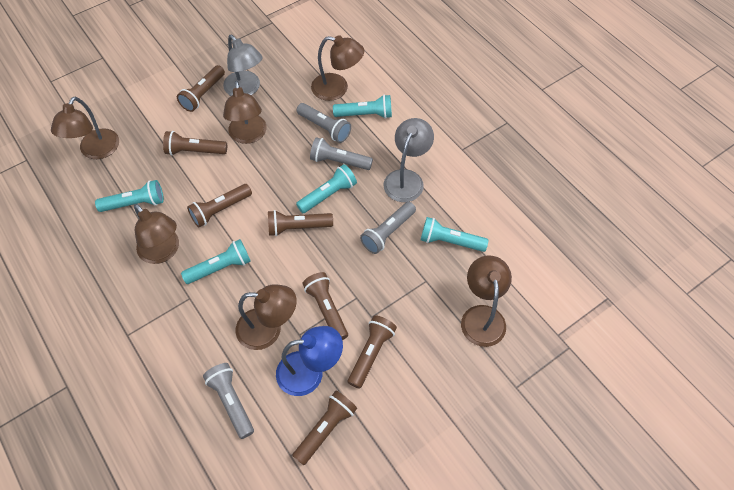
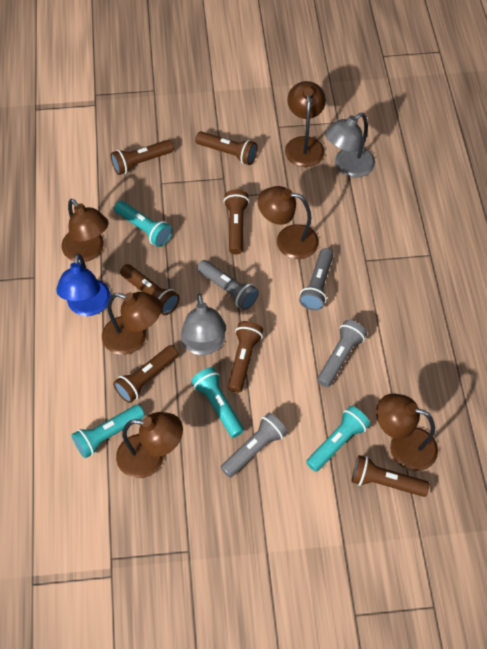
turquoise flashlight: 5 -> 4

